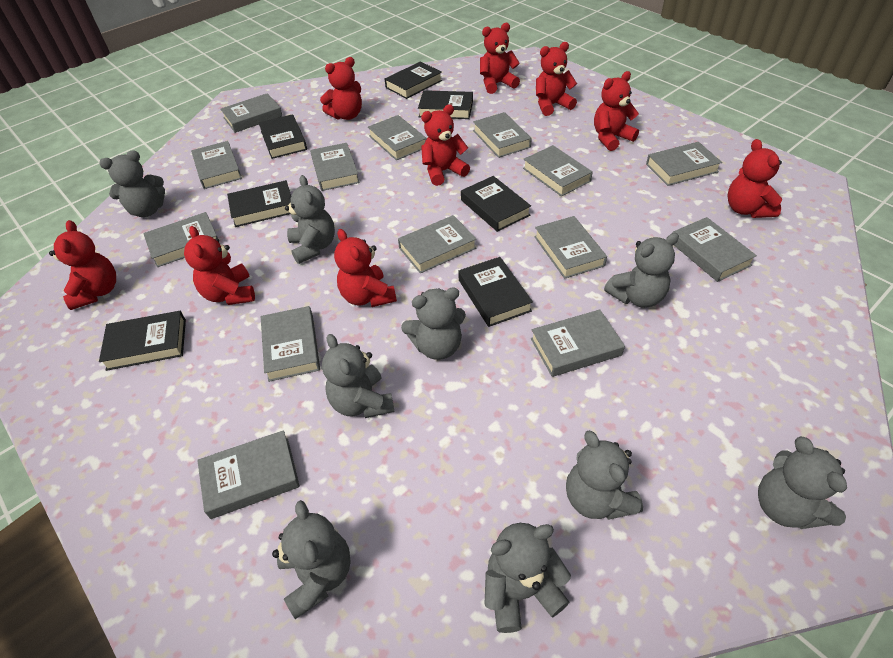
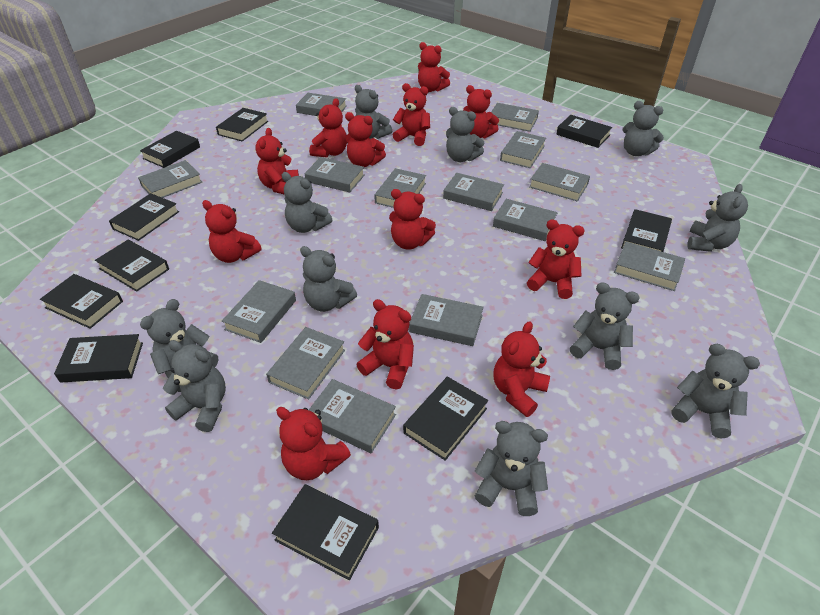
black book: 7 -> 10
grey teddy bear: 9 -> 11
red teddy bear: 9 -> 12

